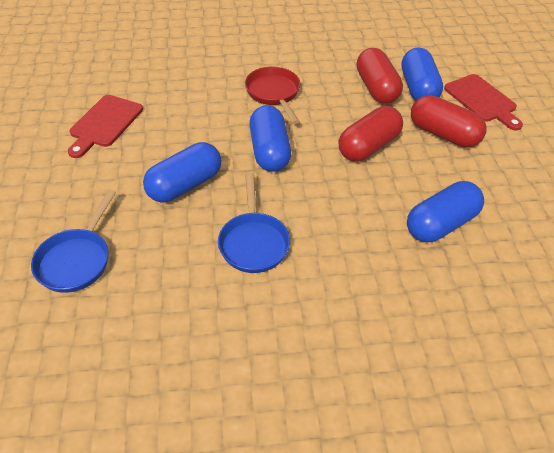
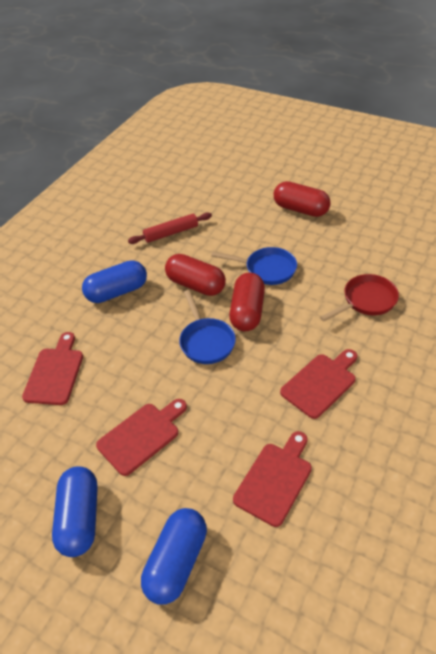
blue capsule: 4 -> 3
red cutting board: 2 -> 4
red rolling pin: 0 -> 1

